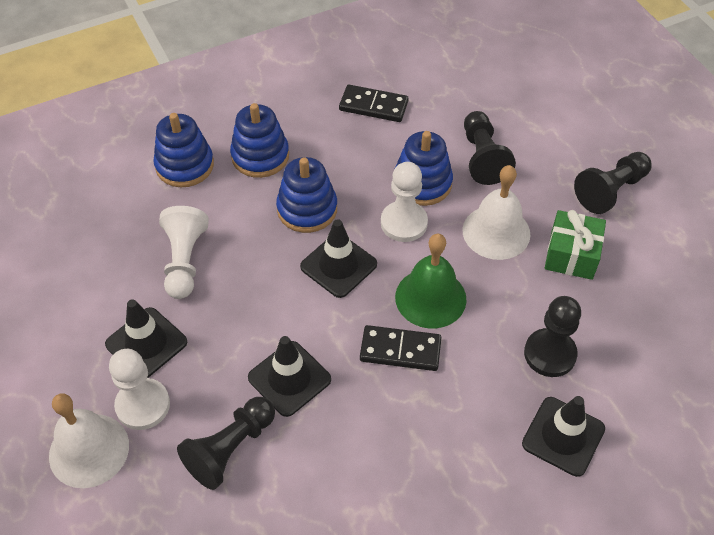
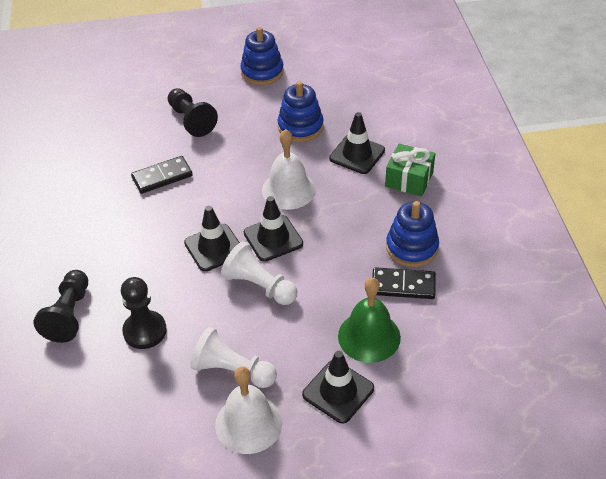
black pawn: 4 -> 3
blue stacking toy: 4 -> 3
white pawn: 3 -> 2

